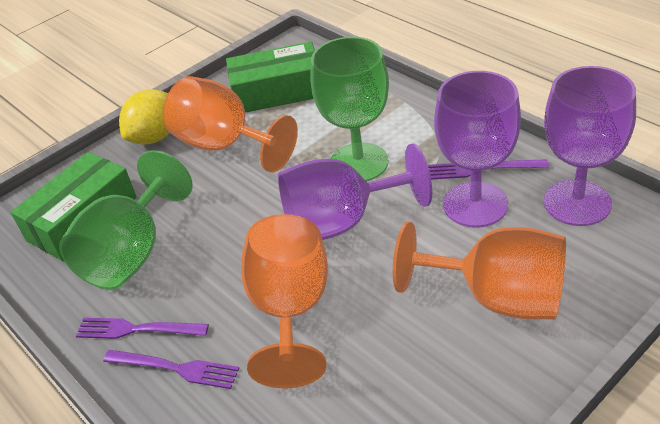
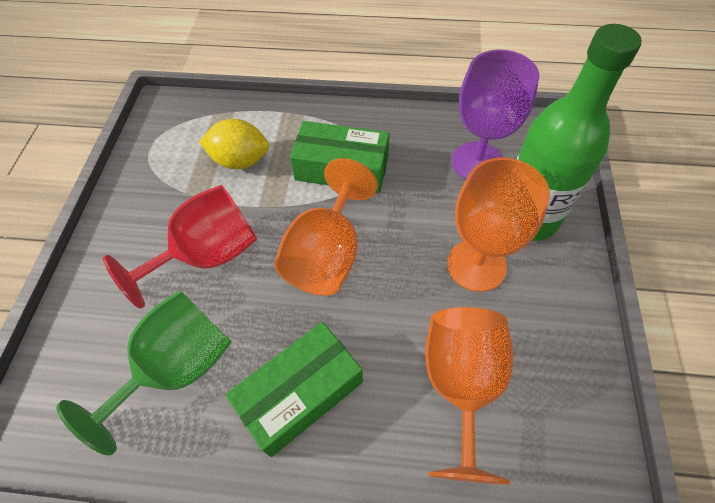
green bottle: 0 -> 1
green goblet: 2 -> 1
purple fork: 3 -> 0
purple goblet: 3 -> 1
red goblet: 0 -> 1

